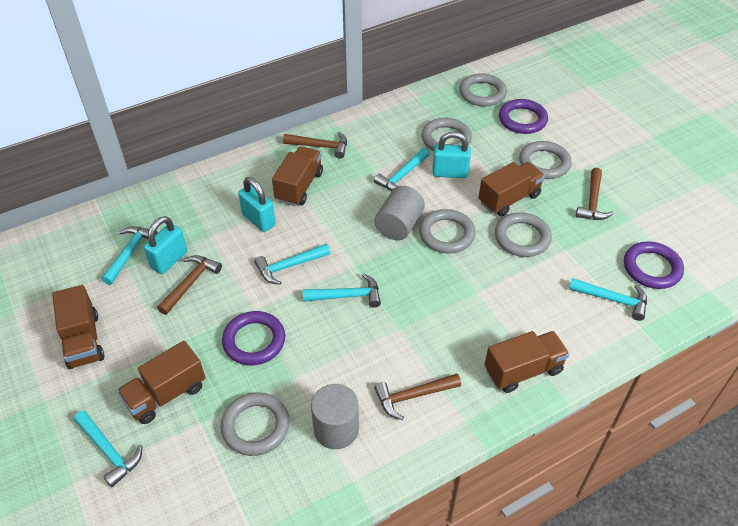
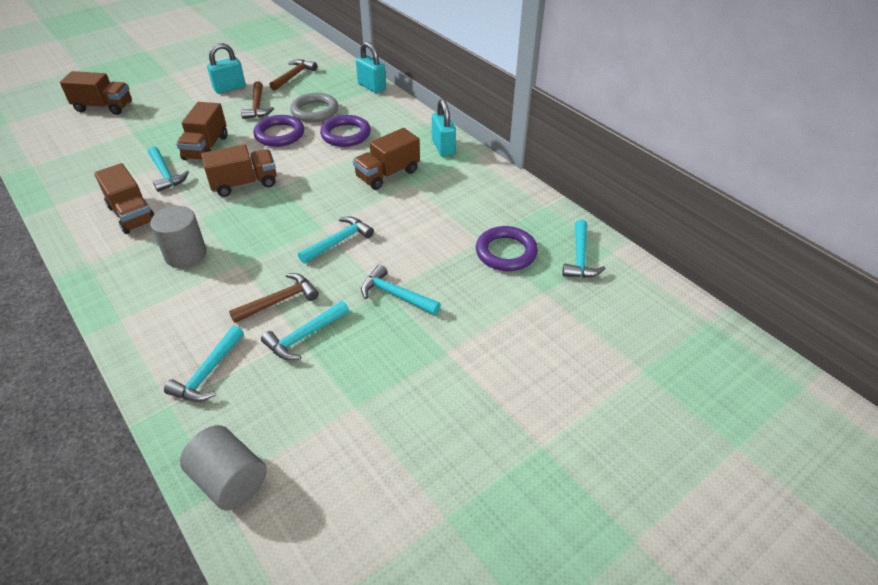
brown hammer: 4 -> 3
grey ring: 6 -> 1

